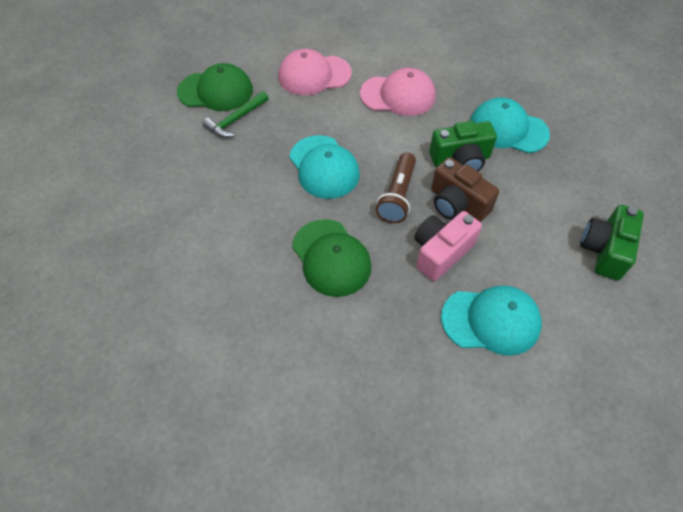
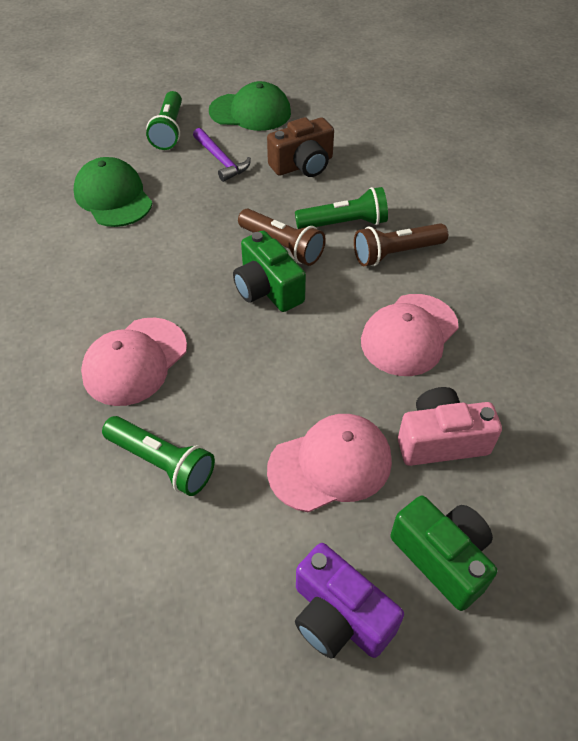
brown flashlight: 1 -> 2
green flashlight: 0 -> 3
green hammer: 1 -> 0
pink cap: 2 -> 3
purple camera: 0 -> 1
purple hammer: 0 -> 1
turquoise cap: 3 -> 0

